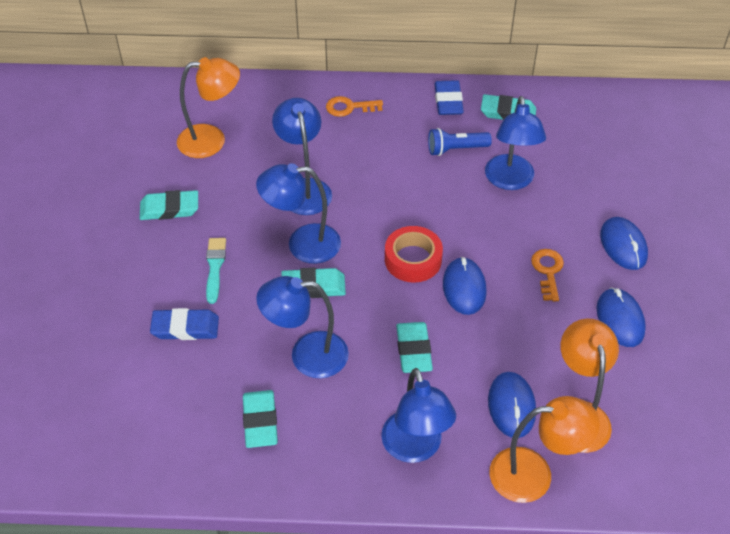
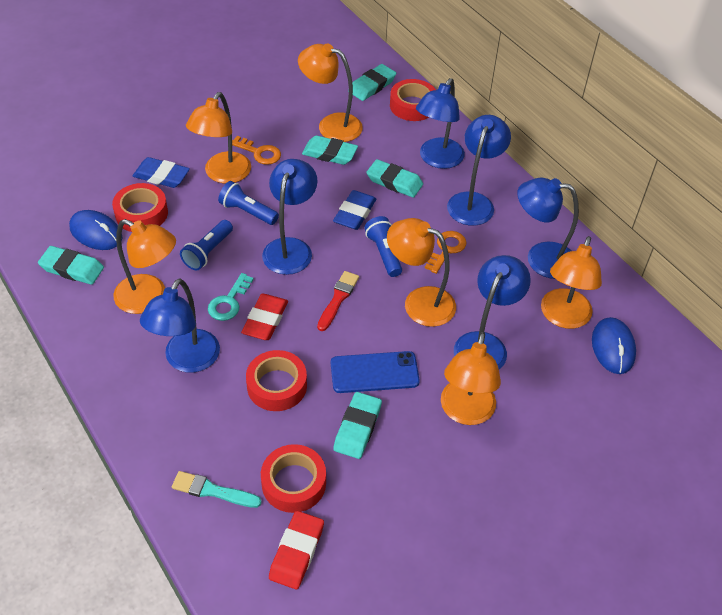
blue flashlight: 1 -> 3
blue lamp: 5 -> 6
blue mouse: 4 -> 2
blue phone: 0 -> 1
orange lamp: 3 -> 6
red brush: 0 -> 1
red eraser: 0 -> 2
red tape: 1 -> 4
turquoise key: 0 -> 1

